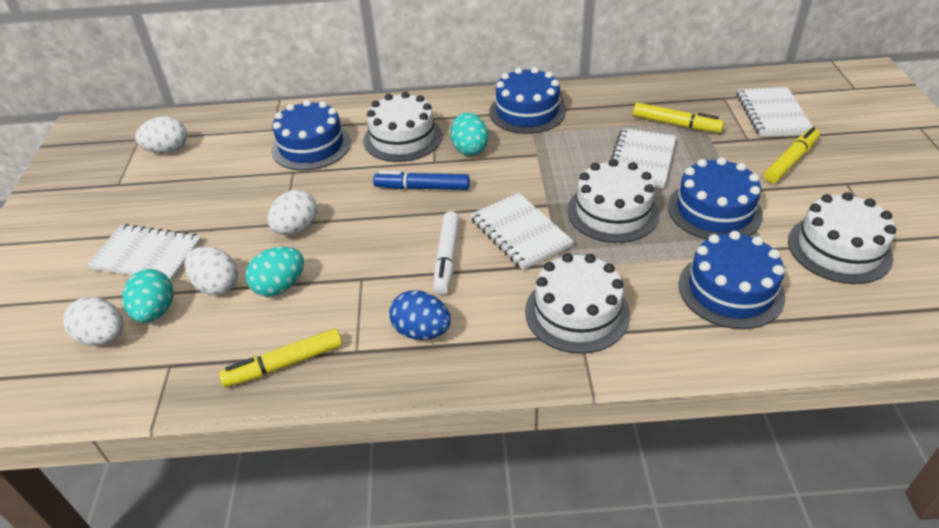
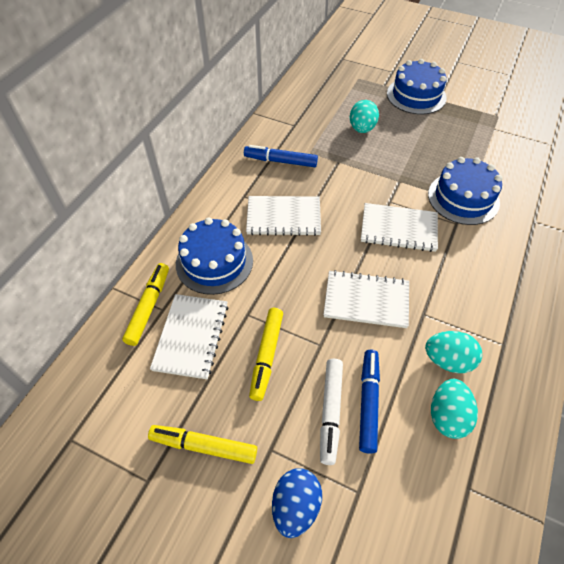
blue cake: 4 -> 3
blue marker: 1 -> 2
white cake: 4 -> 0
white egg: 4 -> 0

